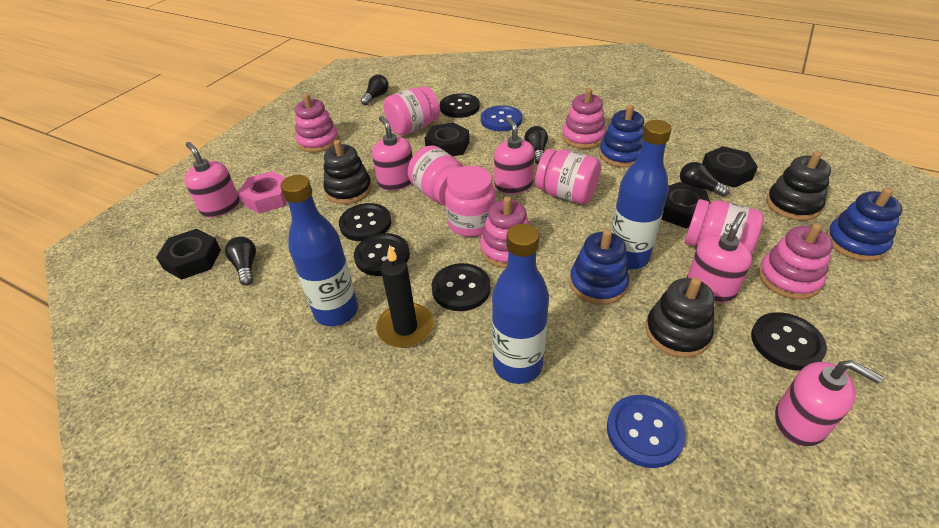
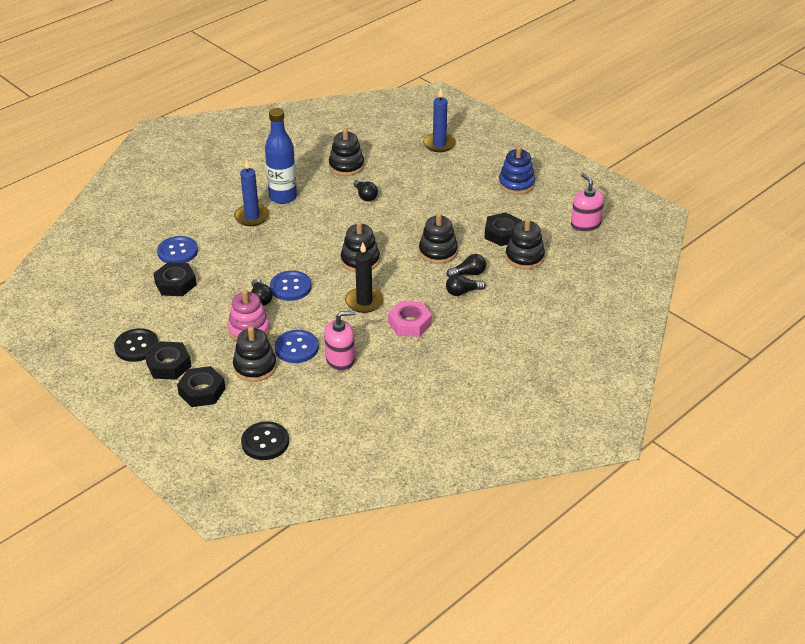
black button: 5 -> 2
black stacking toy: 3 -> 5
blue bottle: 3 -> 1
blue button: 2 -> 3
blue candle: 0 -> 2
blue stacking toy: 3 -> 1
pink jar: 5 -> 0
pink soap dispenser: 5 -> 2
pink stacking toy: 4 -> 1

